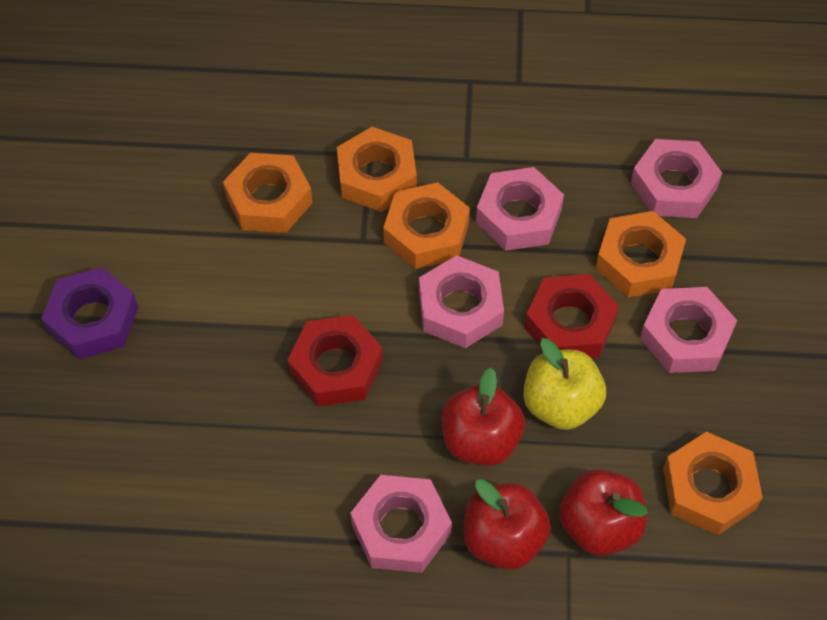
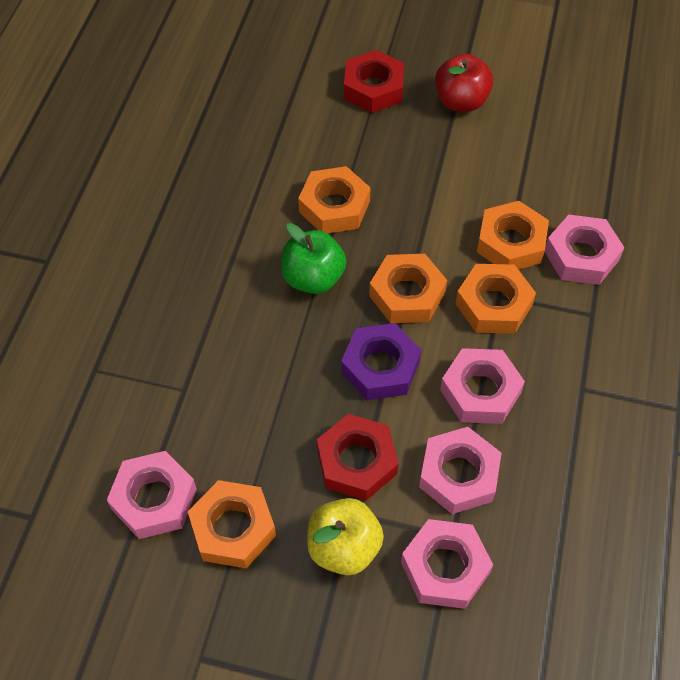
green apple: 0 -> 1
red apple: 3 -> 1

